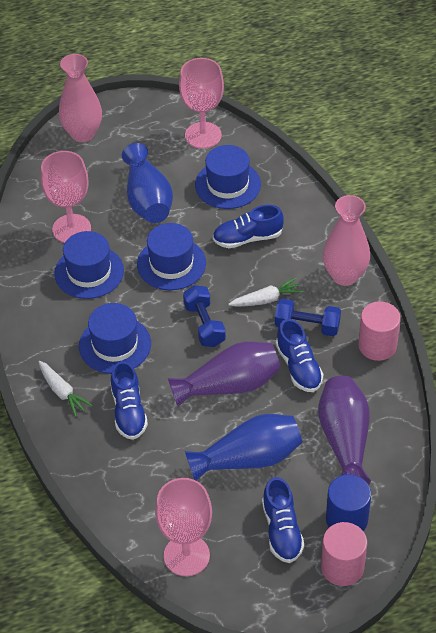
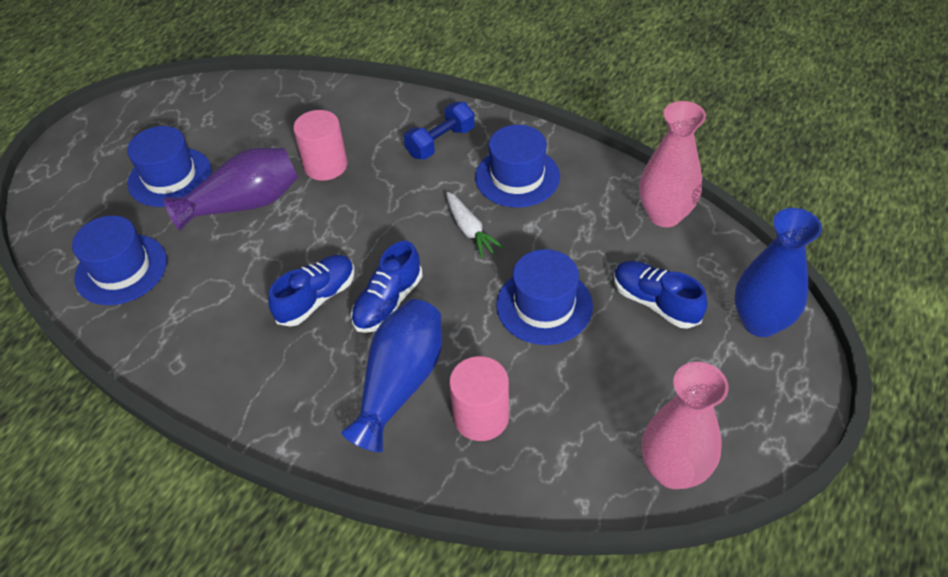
blue cylinder: 1 -> 0
blue dumbbell: 2 -> 1
blue shoe: 4 -> 3
pink goblet: 3 -> 0
purple vase: 2 -> 1
white carrot: 2 -> 1

